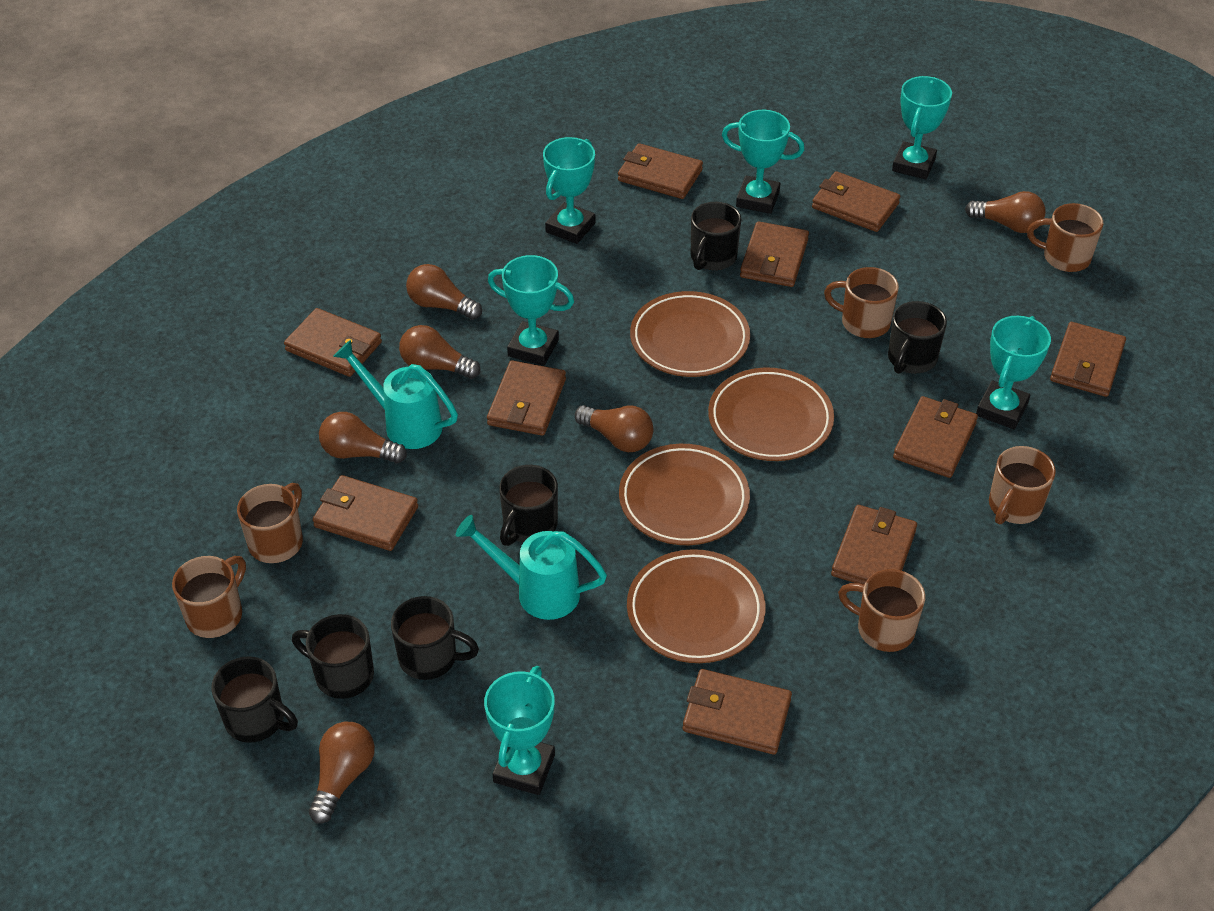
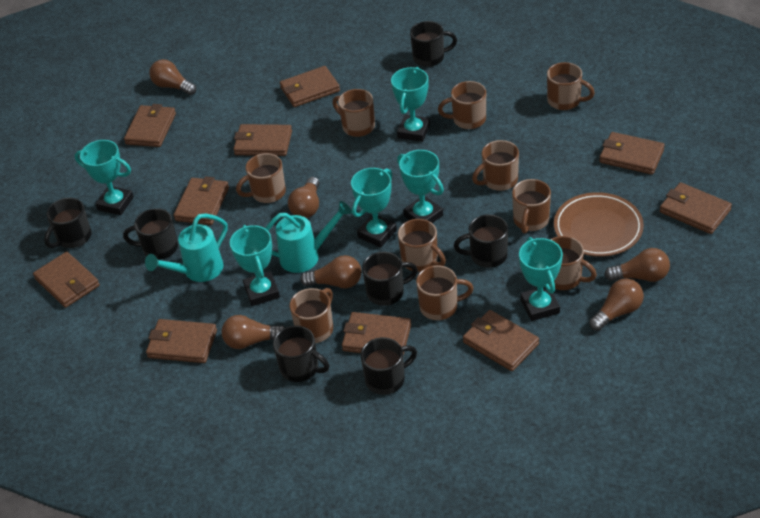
black mug: 6 -> 7
brown mug: 6 -> 10
brown plate: 4 -> 1

